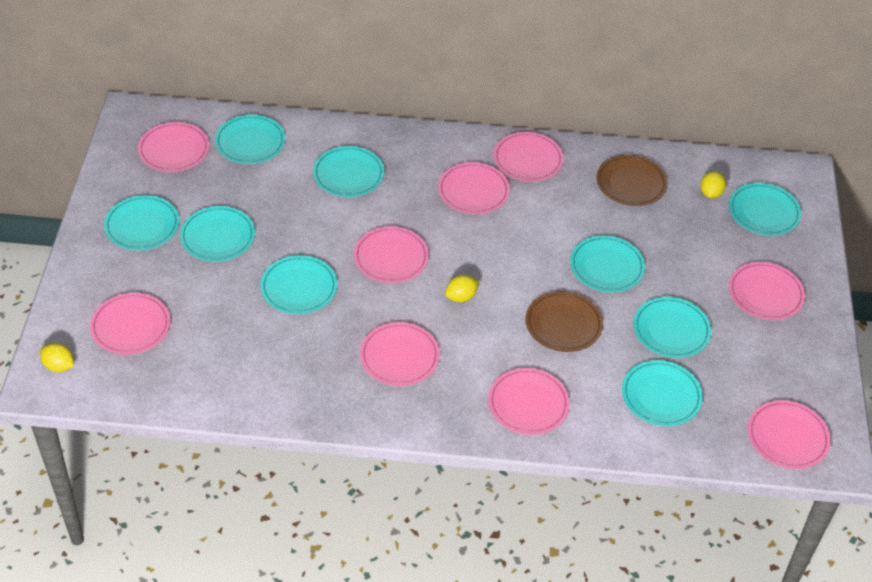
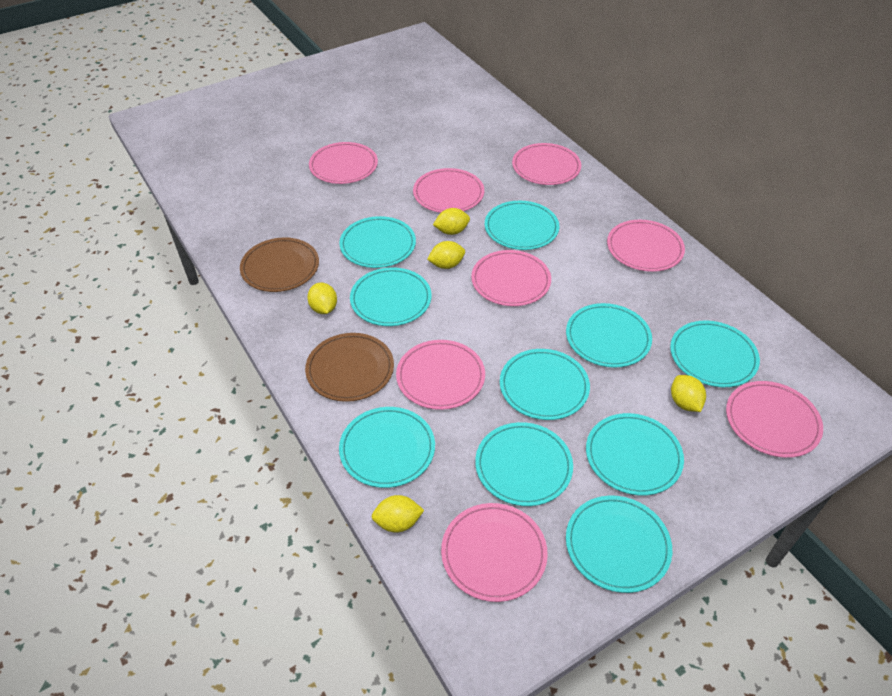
pink plate: 9 -> 8
turquoise plate: 9 -> 10
yellow lemon: 3 -> 5

